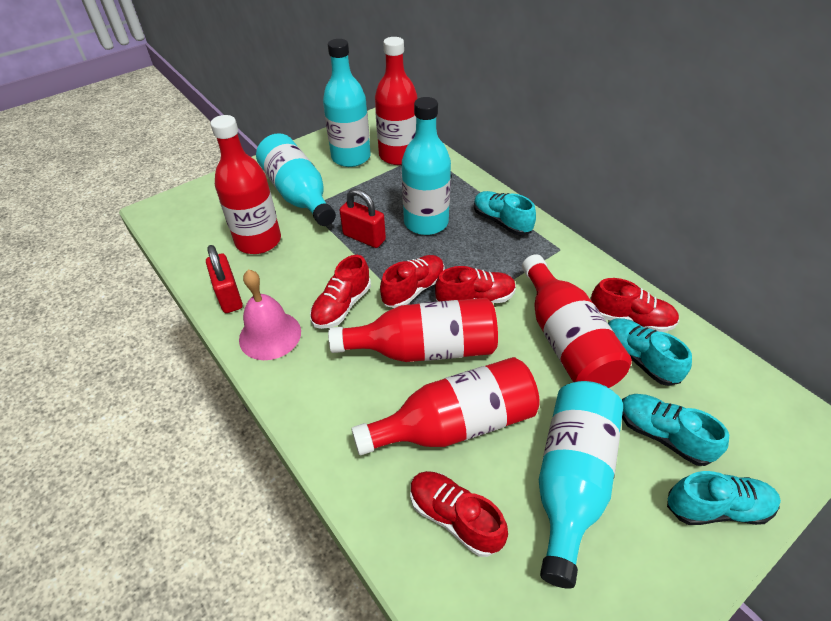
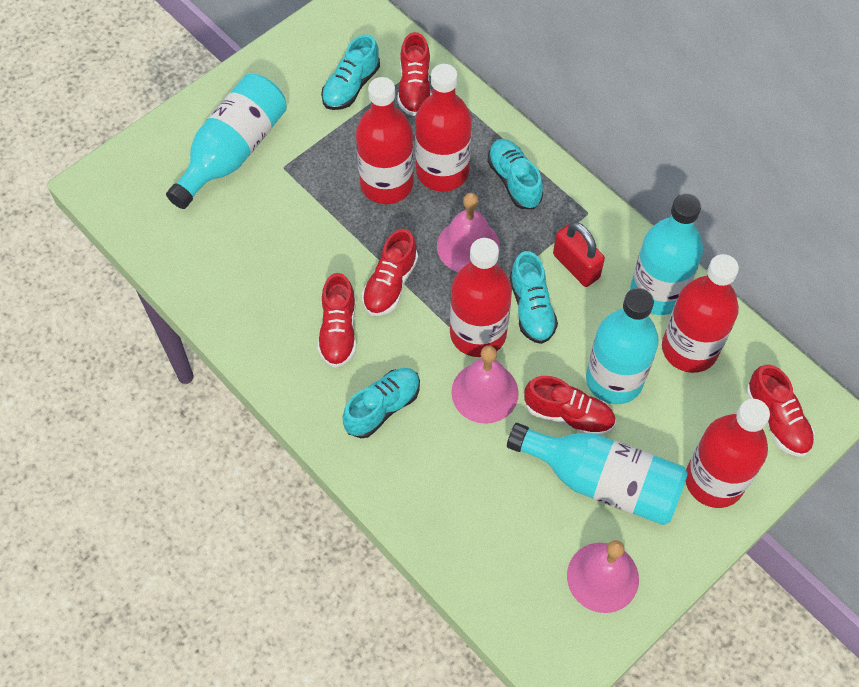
pink bell: 1 -> 3
red padlock: 2 -> 1

